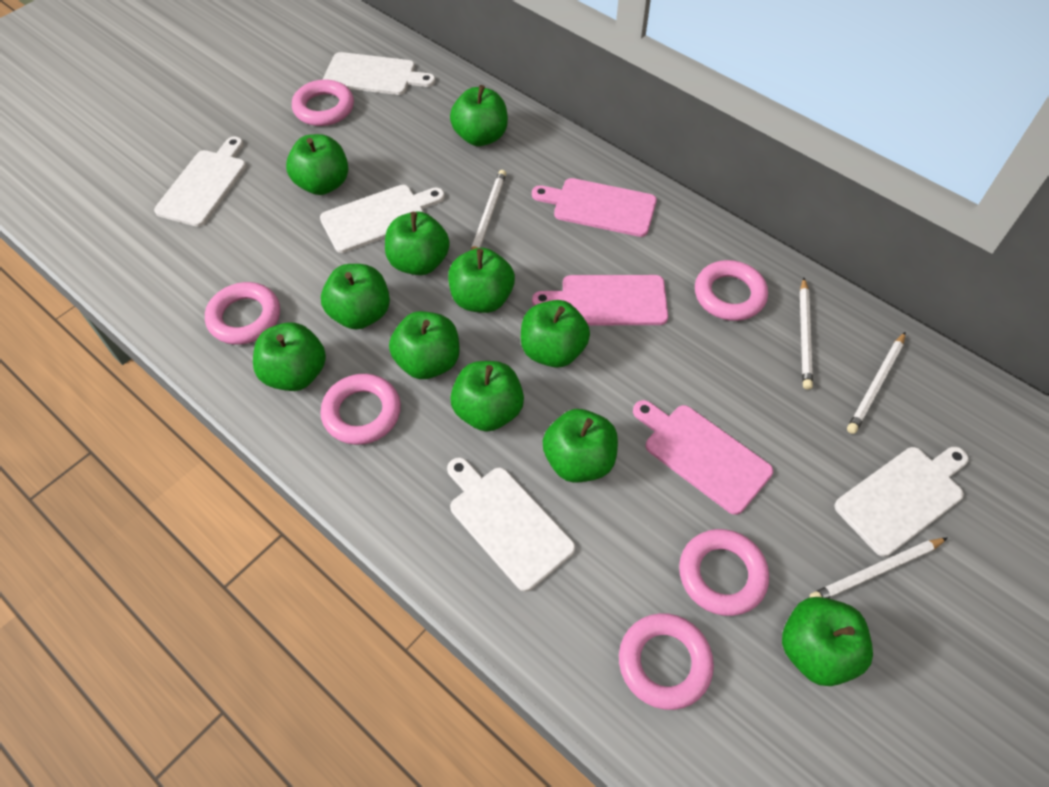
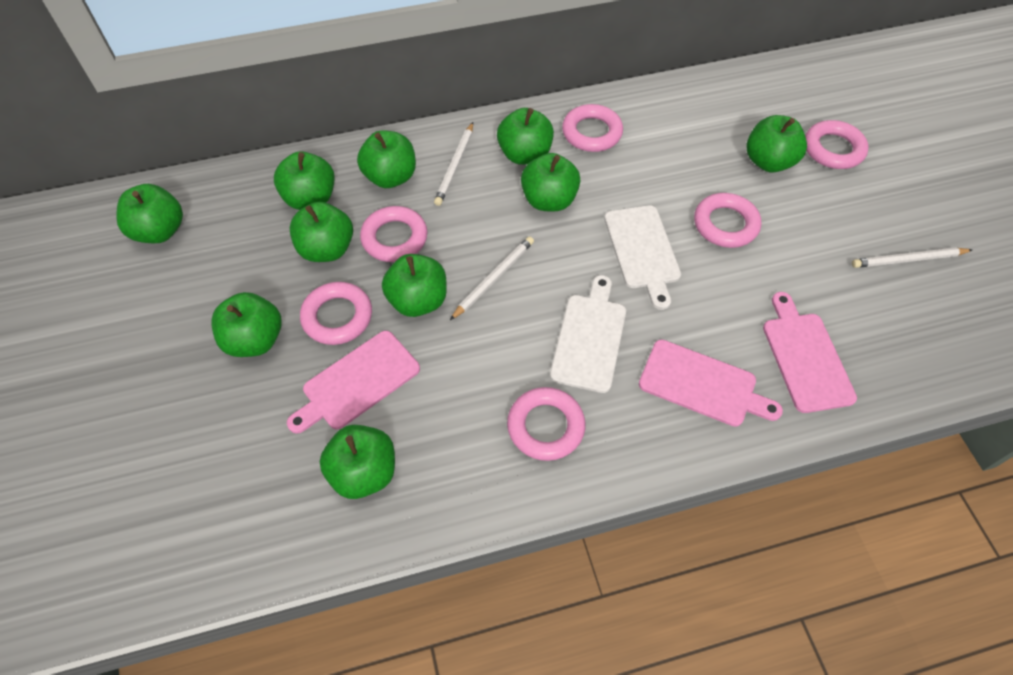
green apple: 11 -> 10
white cutting board: 5 -> 2
white pencil: 4 -> 3

